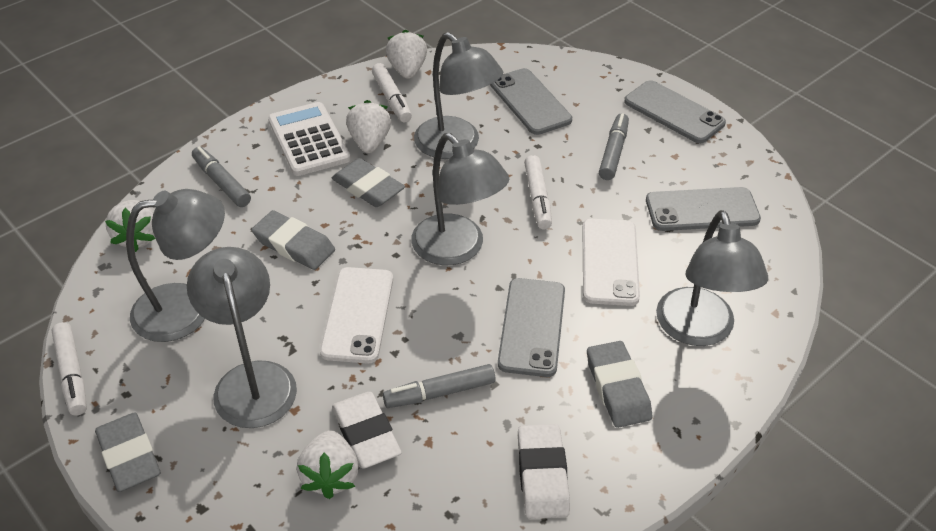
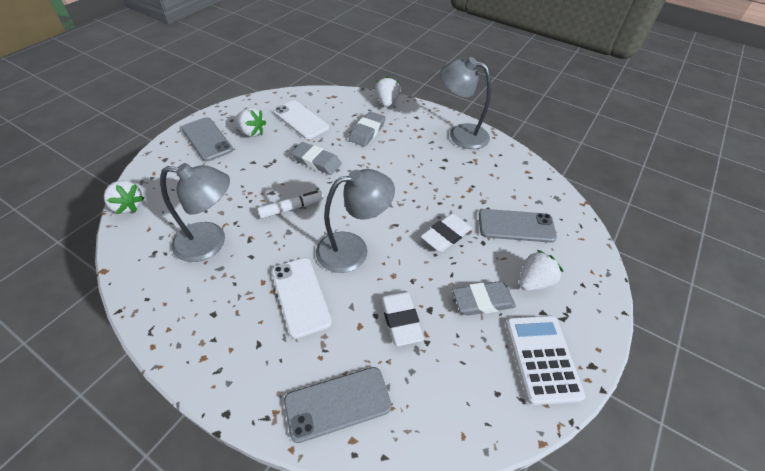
grey eraser: 4 -> 3
grey lamp: 5 -> 3
grey marker: 3 -> 0
grey phone: 4 -> 3
white marker: 3 -> 1

